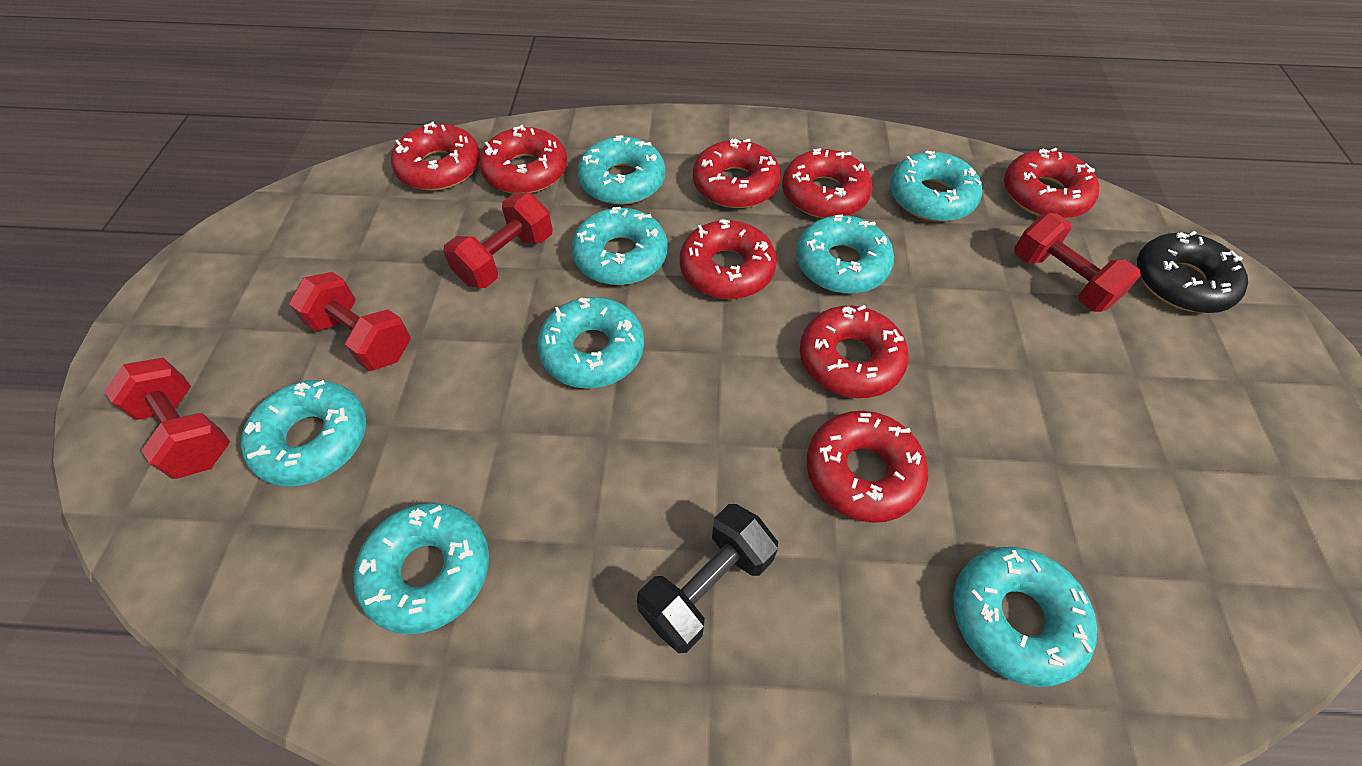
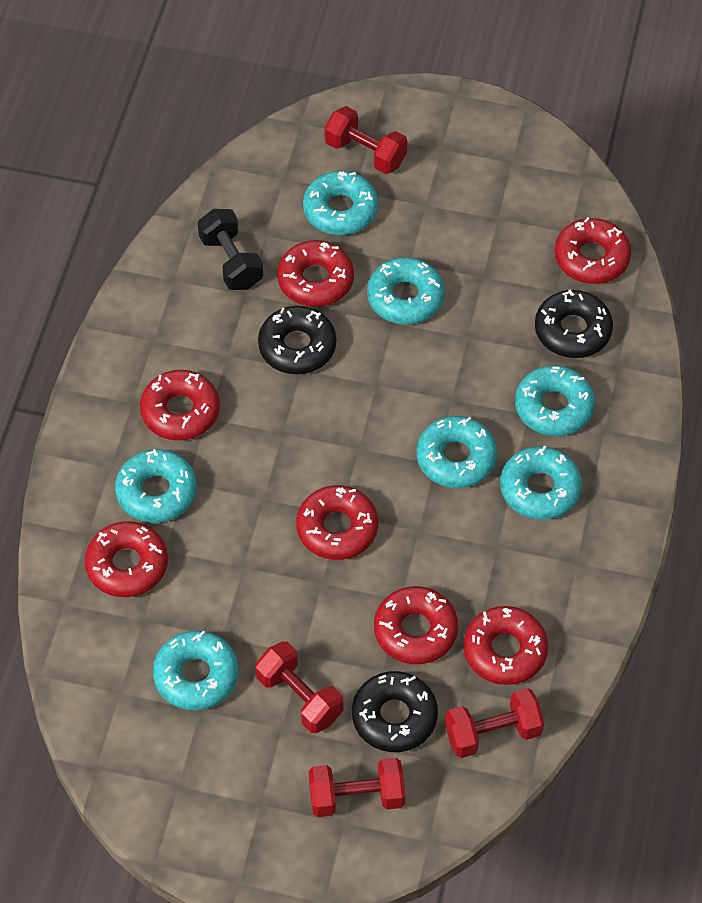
black donut: 1 -> 3
red donut: 8 -> 7
turquoise donut: 8 -> 7

